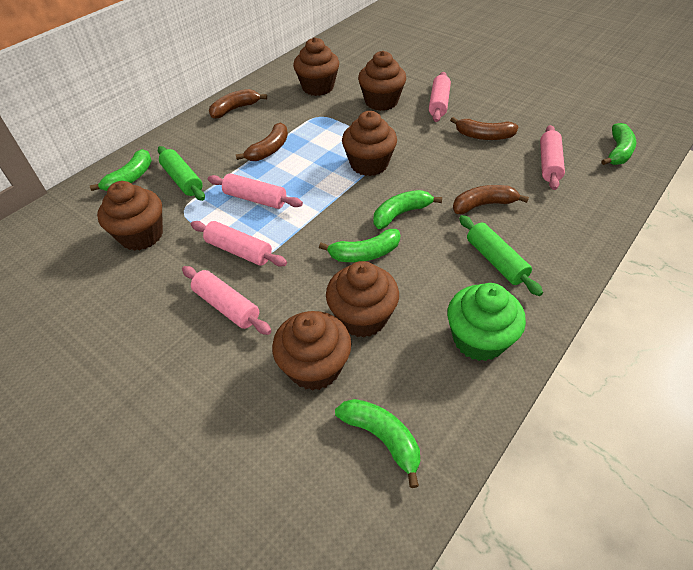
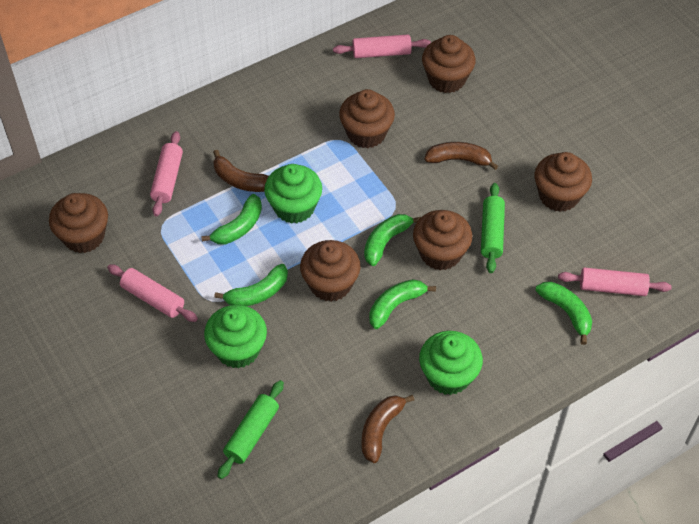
brown banana: 4 -> 3
green cupcake: 1 -> 3
pink rolling pin: 5 -> 4

